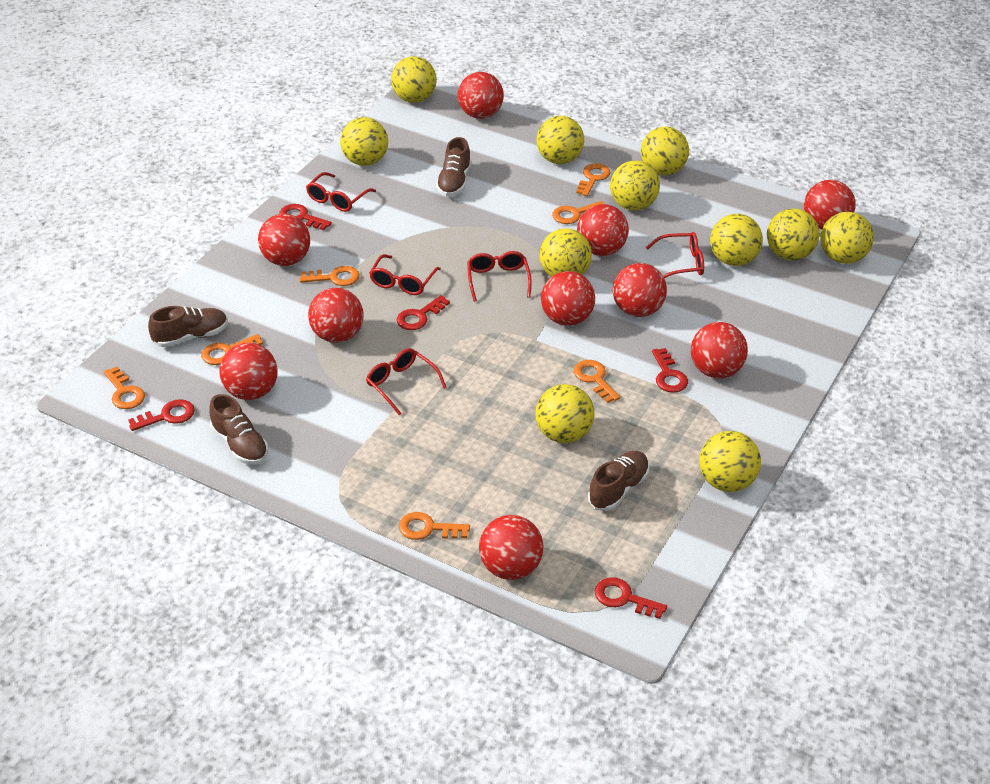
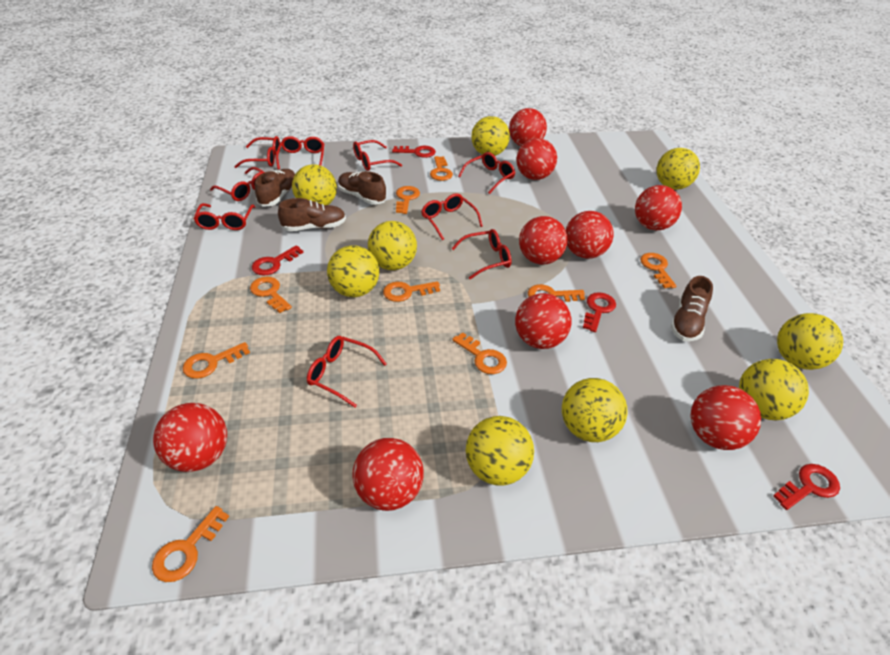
orange key: 7 -> 9
red ball: 10 -> 9
red glasses: 5 -> 9
red key: 5 -> 4
yellow ball: 11 -> 9

